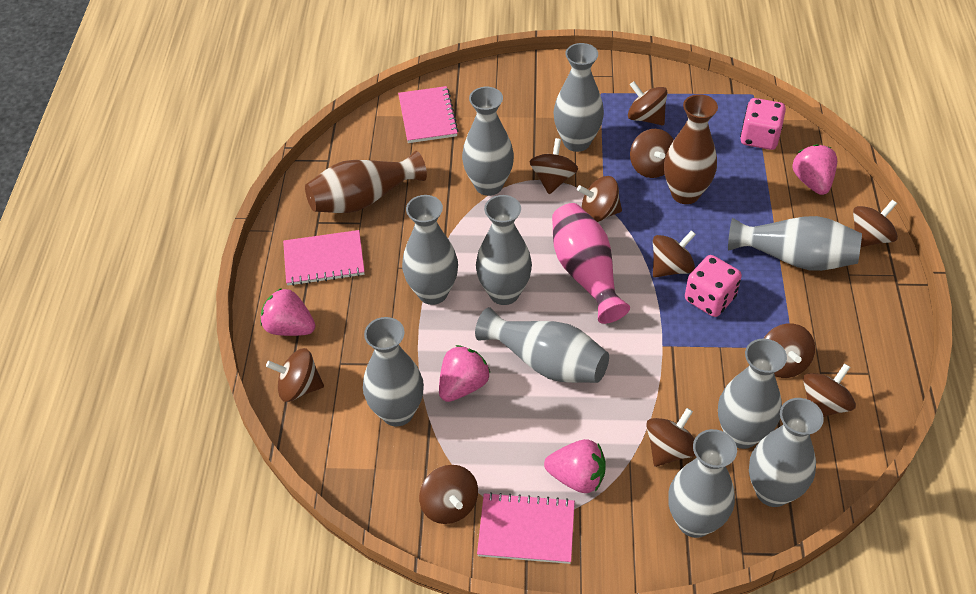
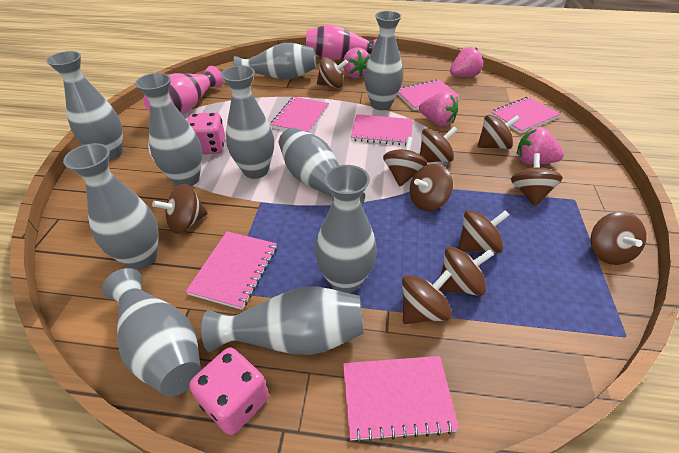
brown vase: 2 -> 0
pink notebook: 3 -> 6
pink vase: 1 -> 2

